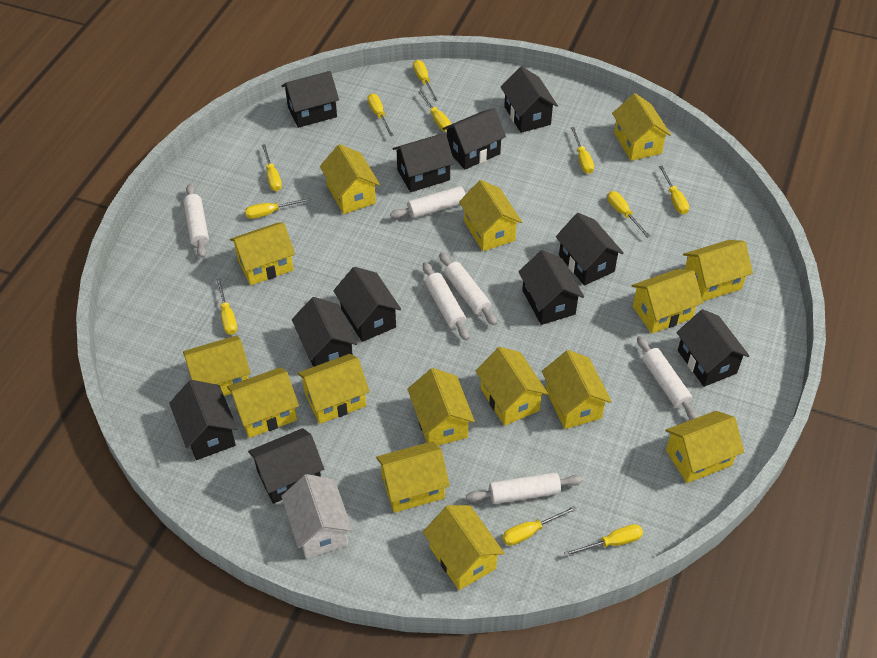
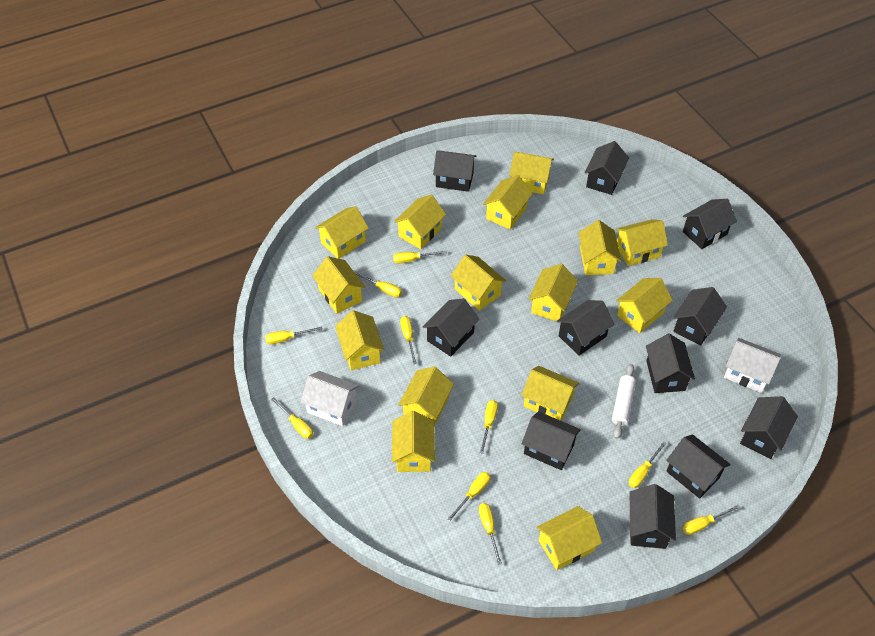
white house: 1 -> 2
white rolling pin: 6 -> 1
yellow screwdriver: 11 -> 10

